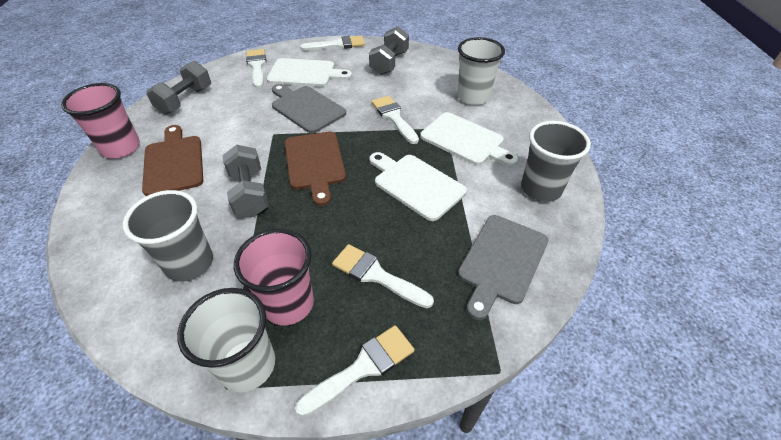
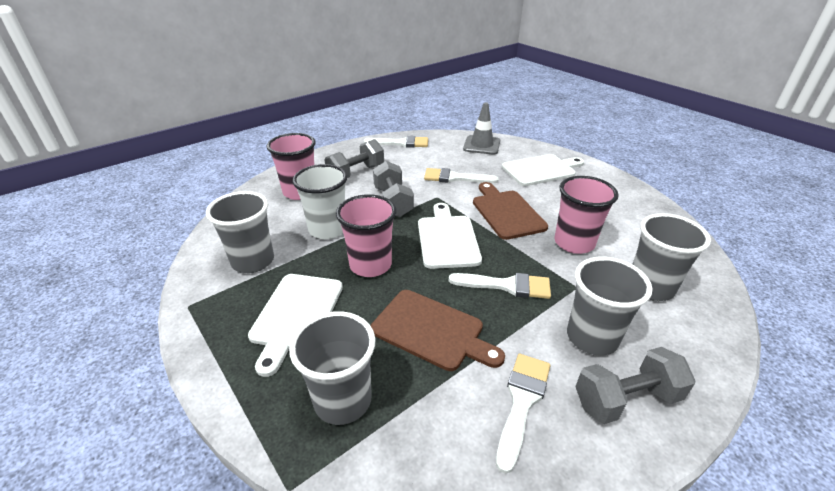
grey cup: 2 -> 4
grey cutting board: 2 -> 0
grey traffic cone: 0 -> 1
pink cup: 2 -> 3
white brush: 5 -> 4
white cup: 2 -> 1

